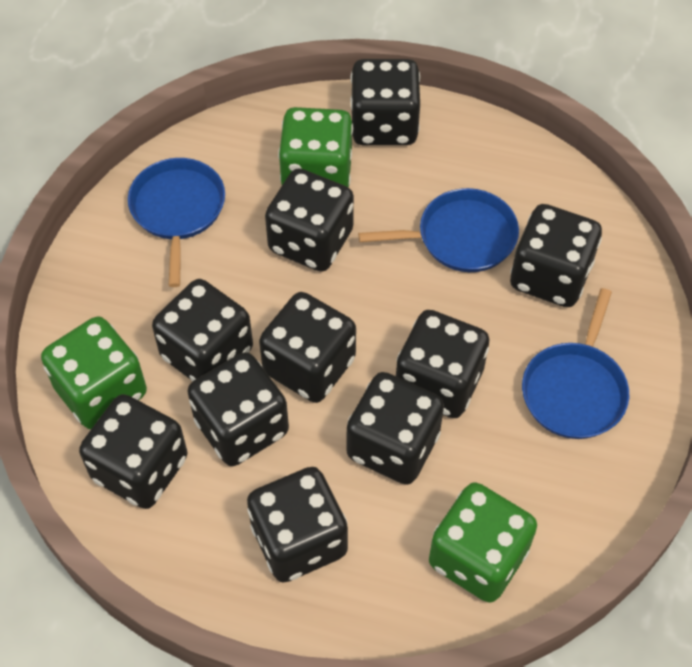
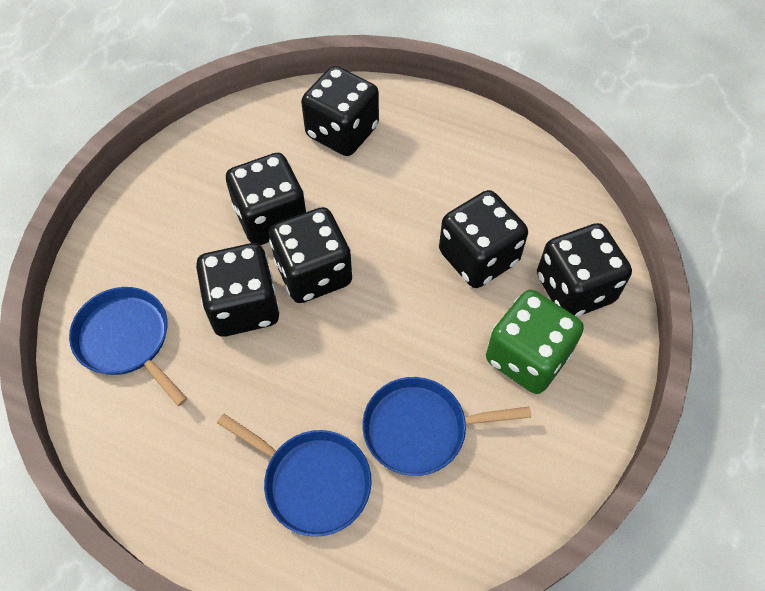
black dice: 10 -> 6
green dice: 3 -> 1

